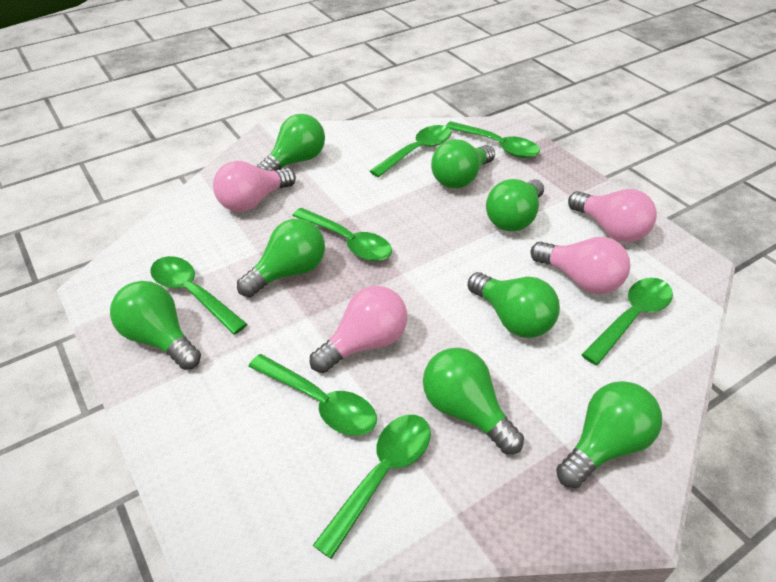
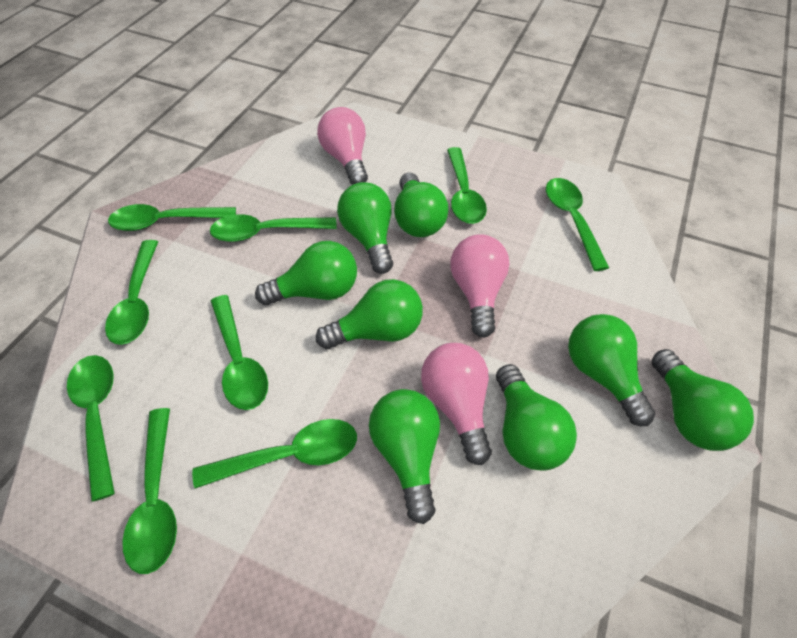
green spoon: 7 -> 9
pink light bulb: 4 -> 3

